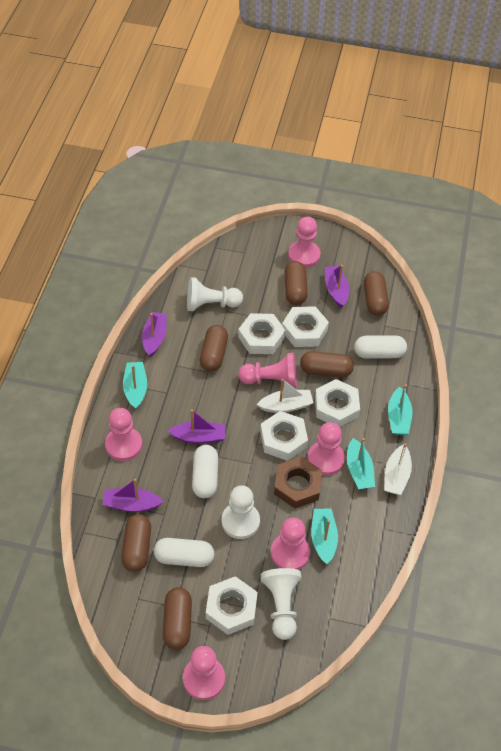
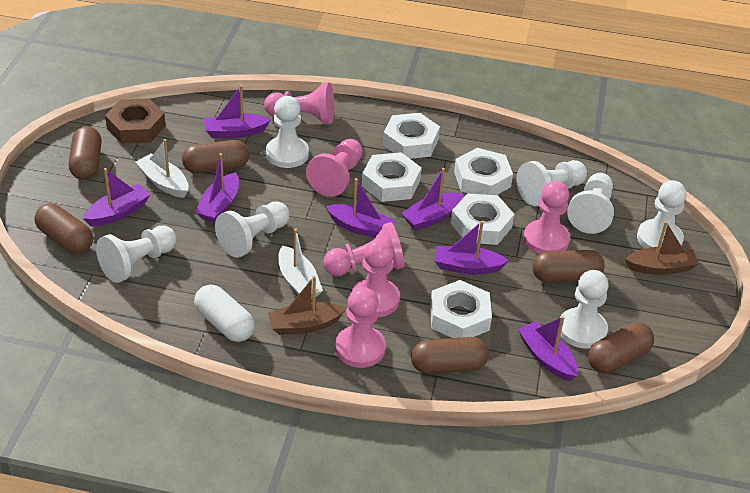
brown boat: 0 -> 2
purple boat: 4 -> 7
turquoise boat: 4 -> 0
white capsule: 3 -> 1
white pawn: 3 -> 7

